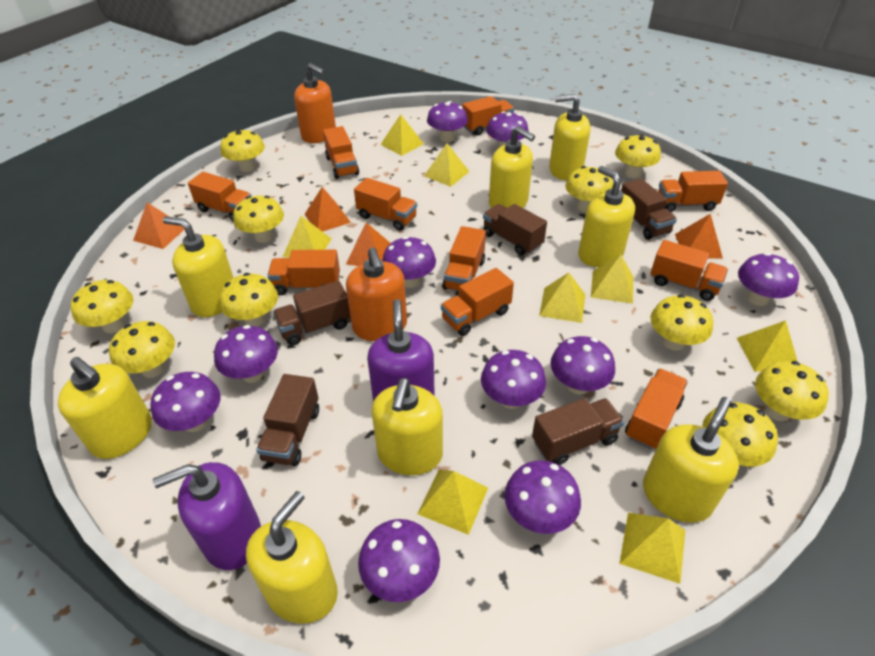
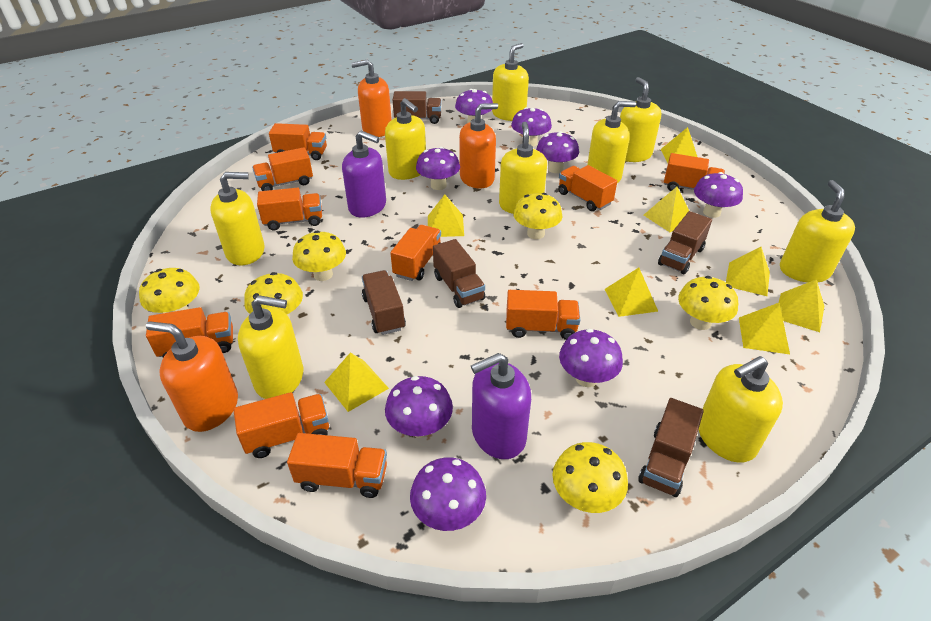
orange pyramid: 4 -> 0
orange soap dispenser: 2 -> 3
purple mushroom: 10 -> 8
yellow mushroom: 10 -> 6
yellow soap dispenser: 8 -> 9

